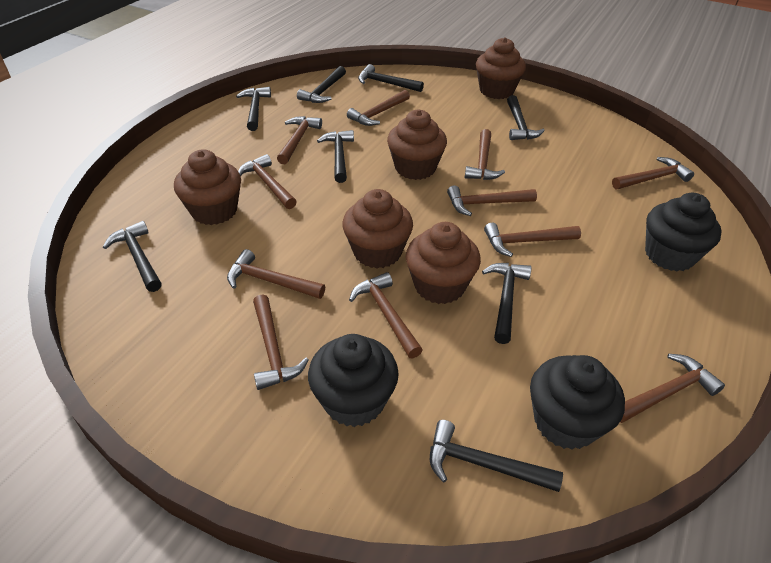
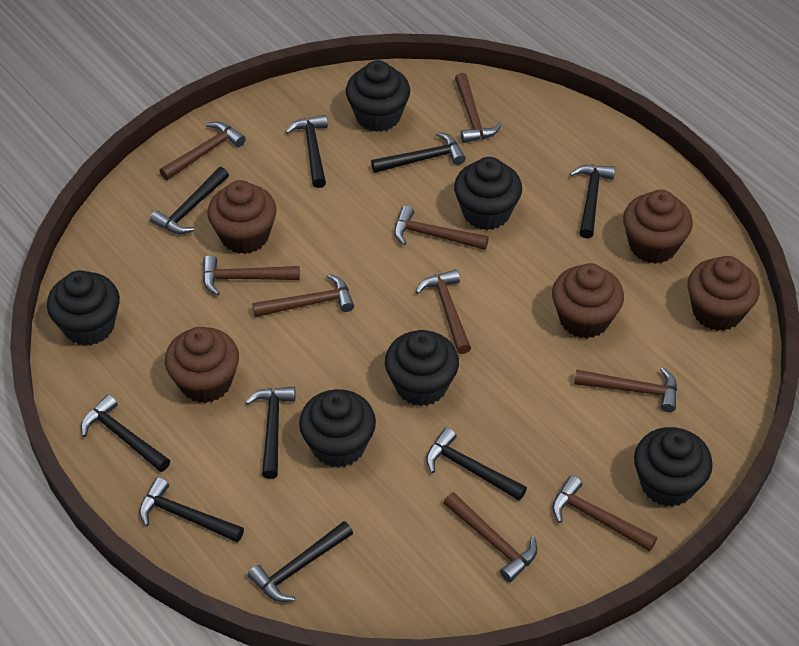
black cupcake: 3 -> 6
black hammer: 8 -> 9
brown hammer: 11 -> 9

